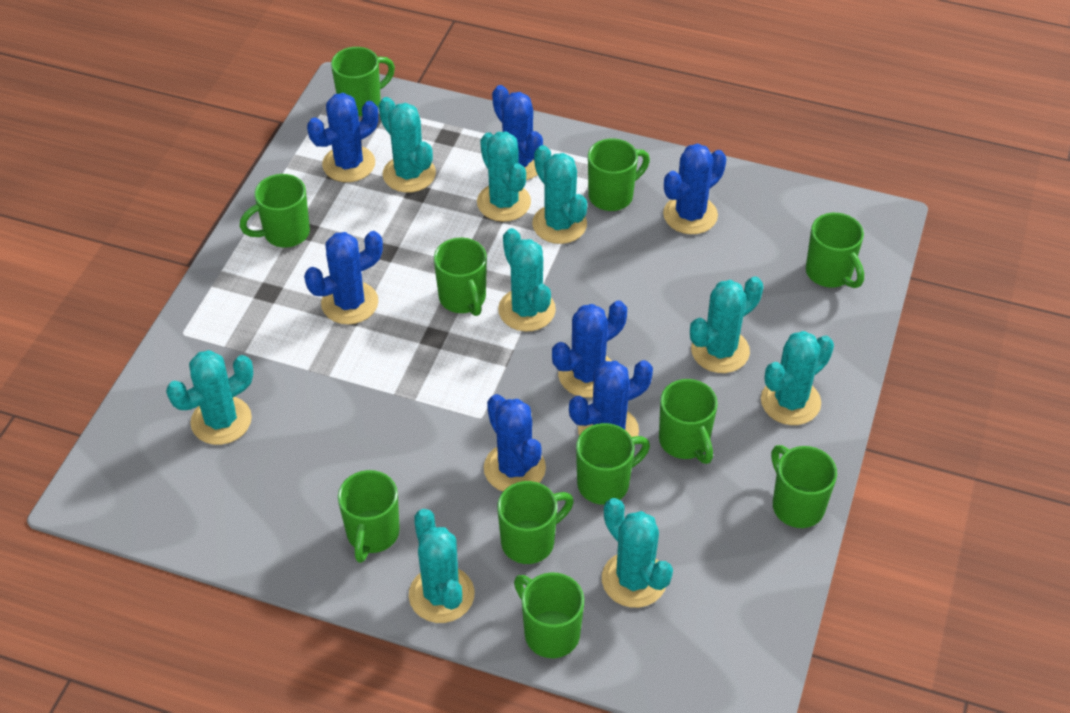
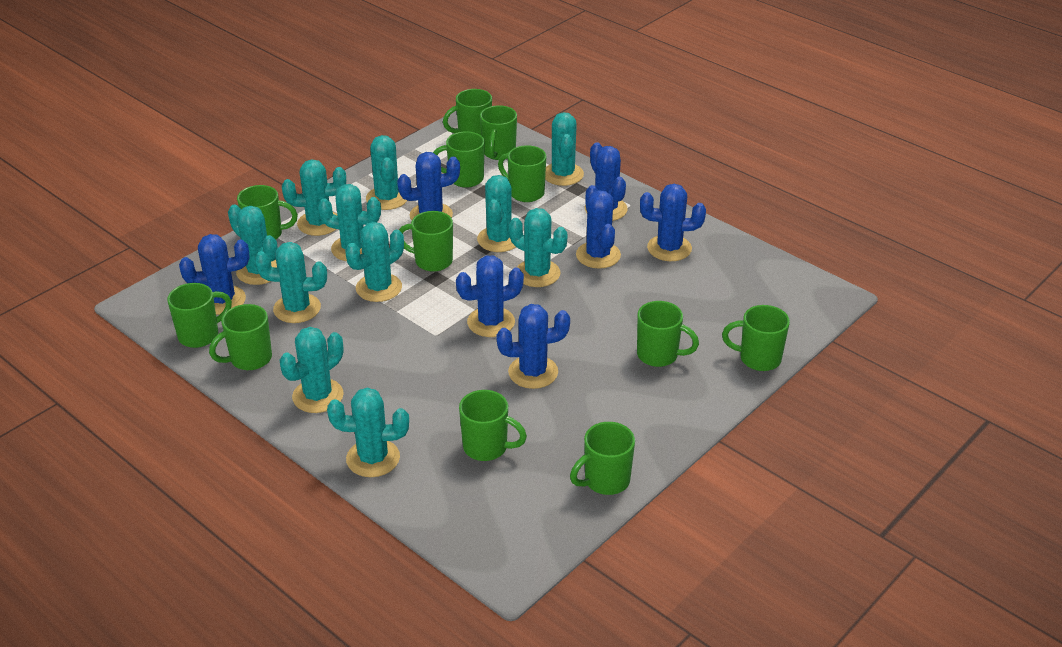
green mug: 11 -> 12
turquoise cactus: 9 -> 11

